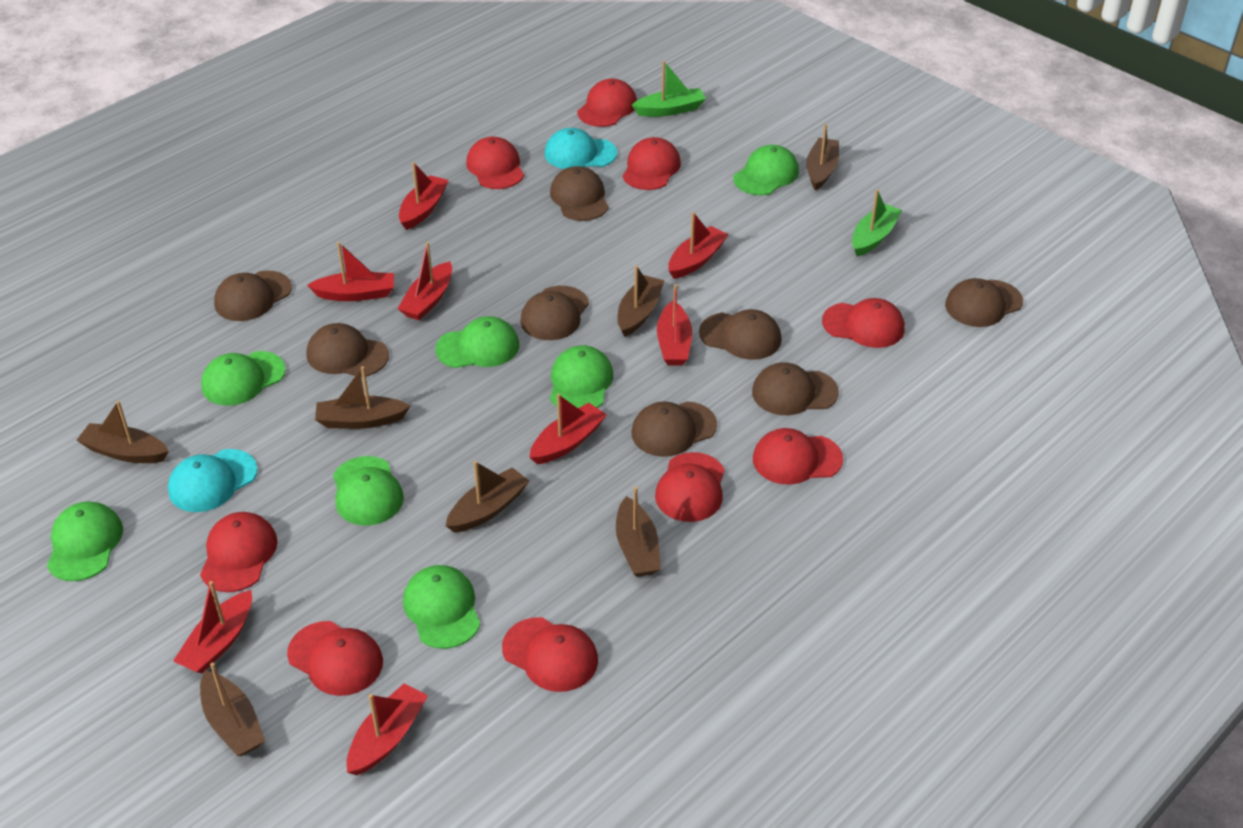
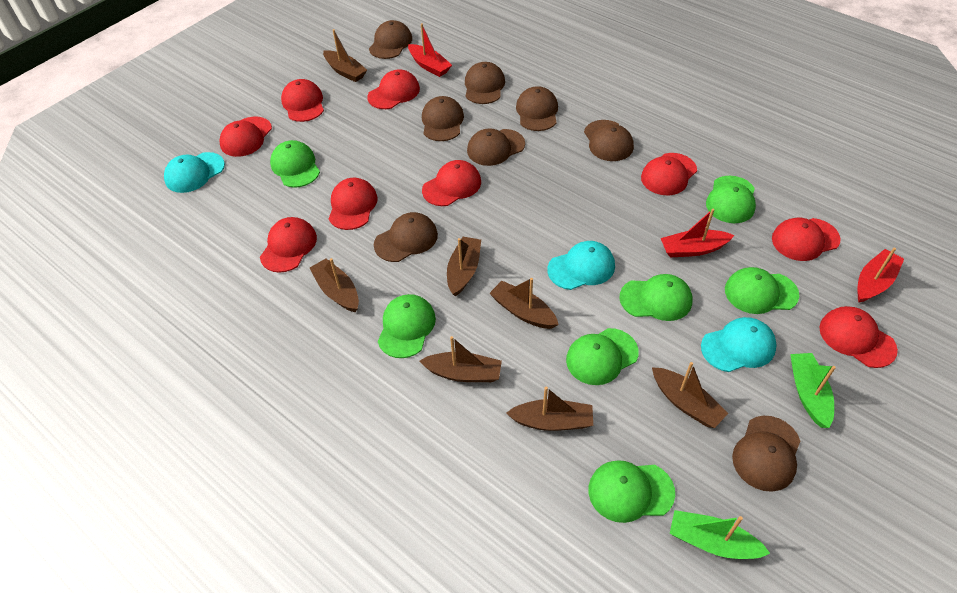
red boat: 8 -> 3
turquoise cap: 2 -> 3

